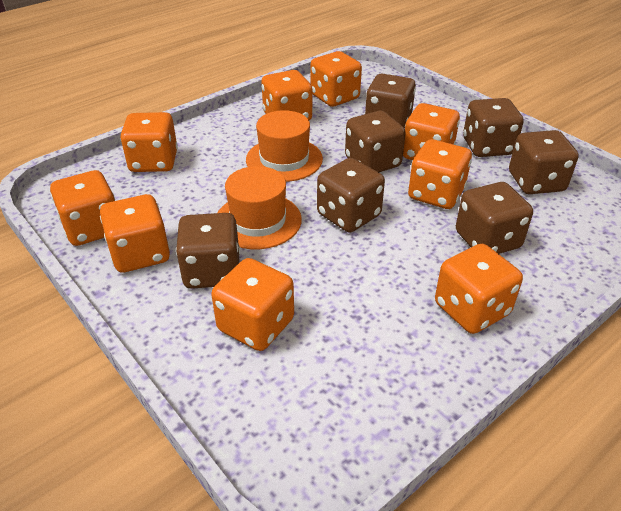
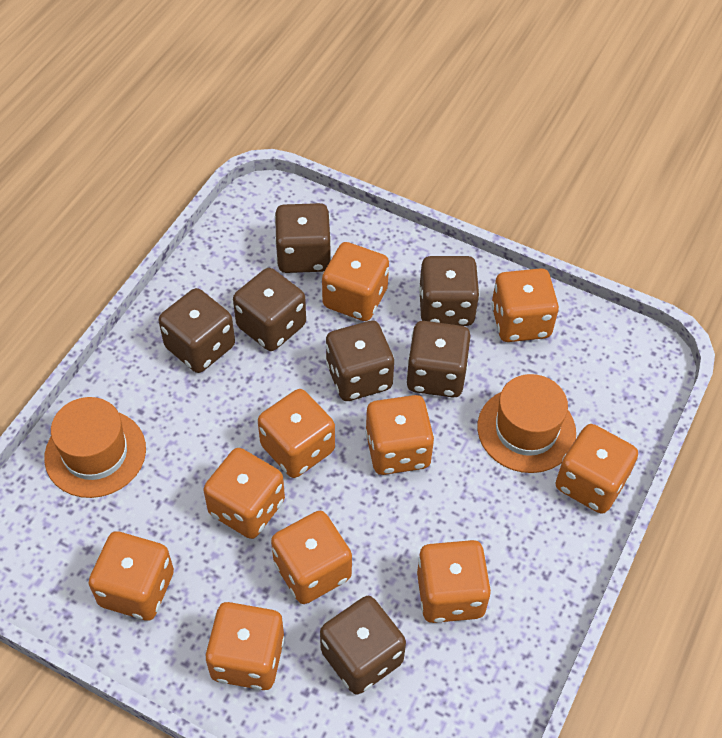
orange dice: 9 -> 10

